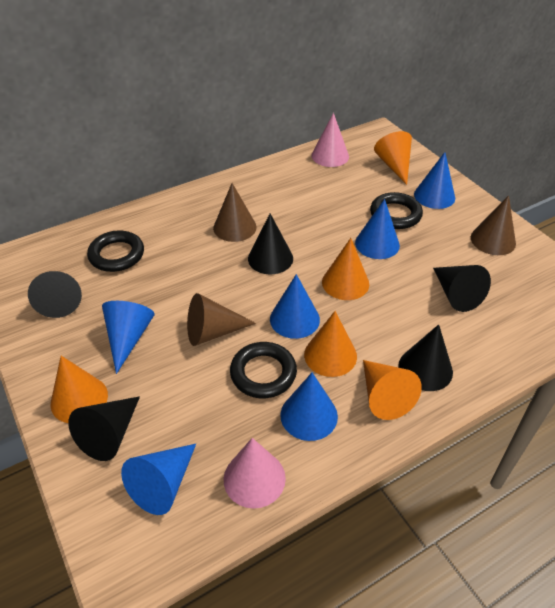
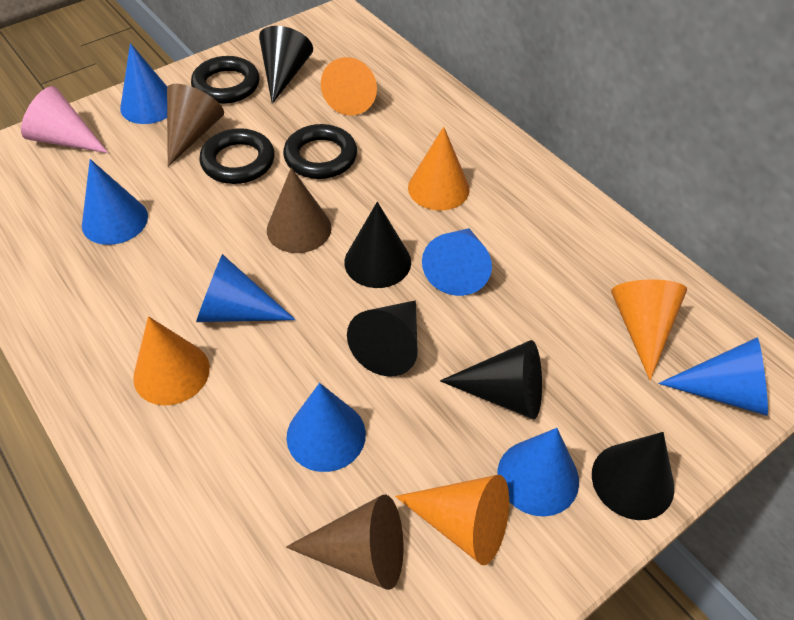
blue cone: 6 -> 7
pink cone: 2 -> 1

